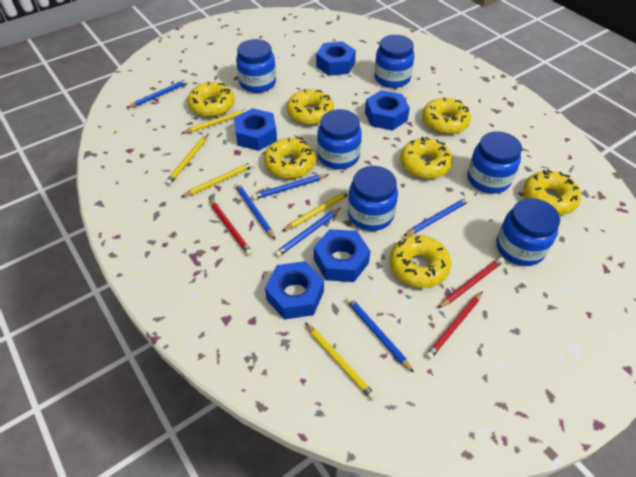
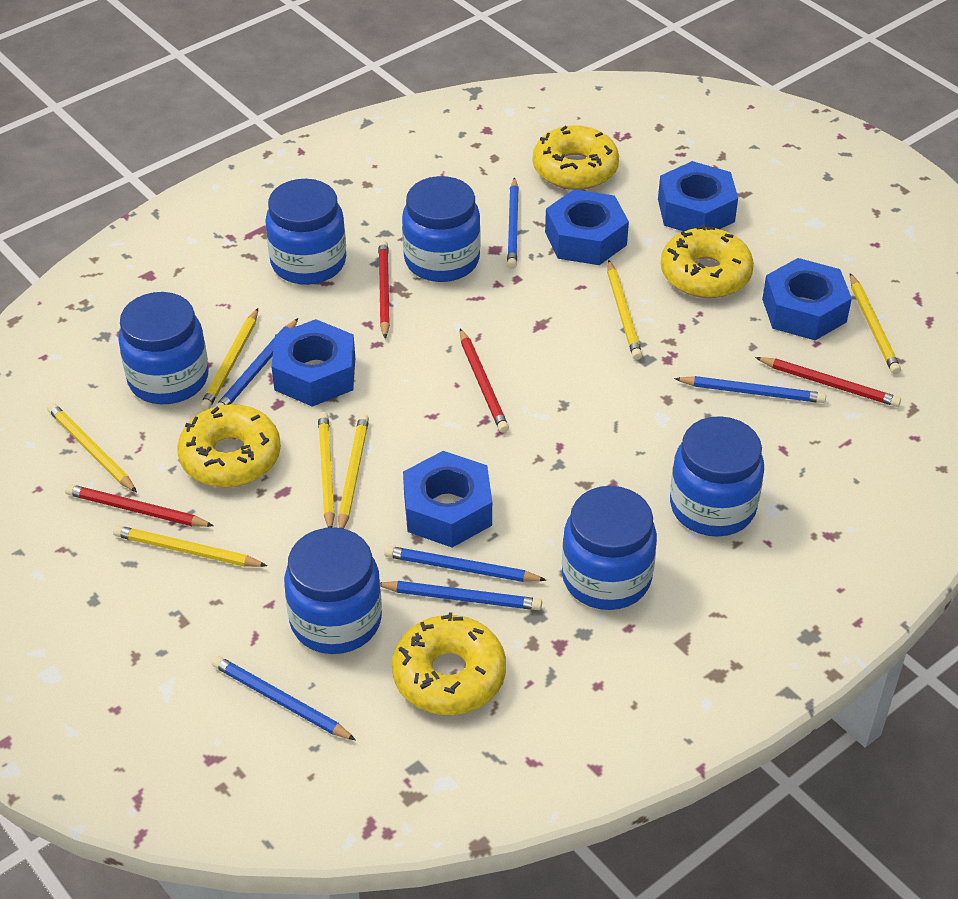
red pencil: 3 -> 4
yellow donut: 7 -> 4
yellow pencil: 5 -> 7

